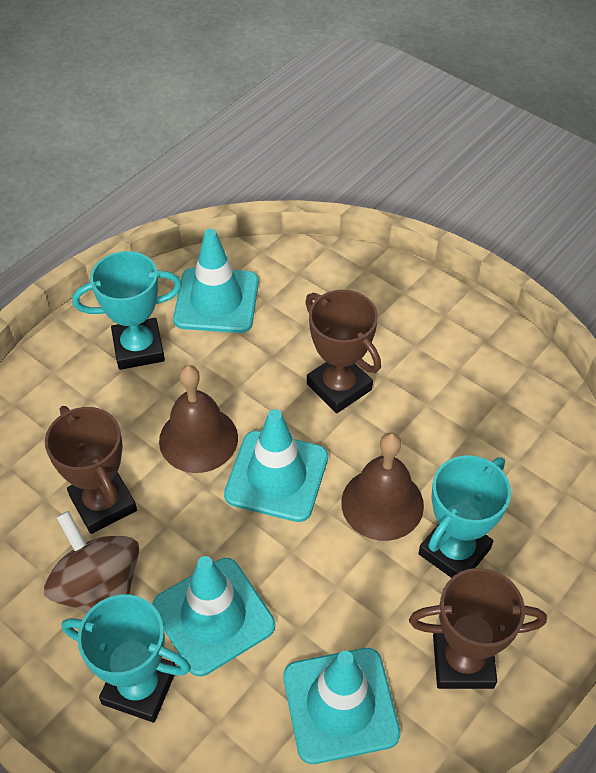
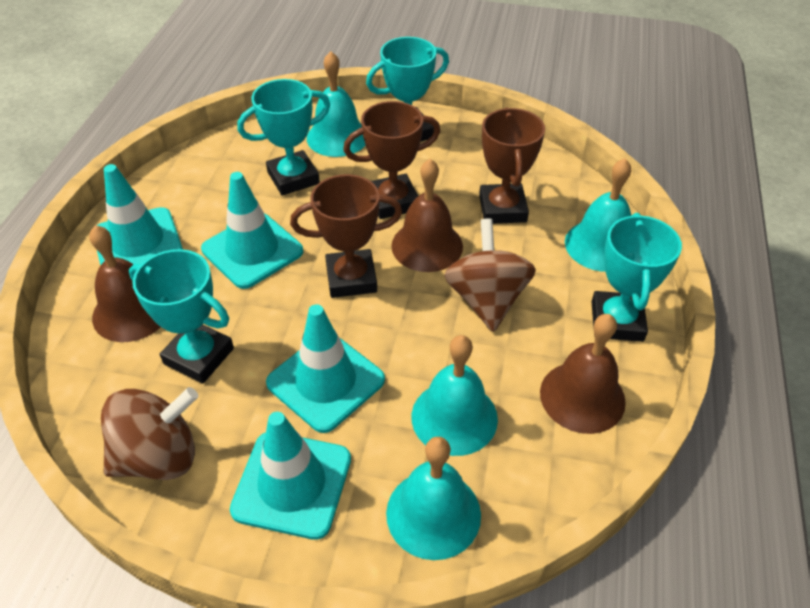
brown bell: 2 -> 3
brown spinning top: 1 -> 2
turquoise bell: 0 -> 4
turquoise trophy: 3 -> 4

